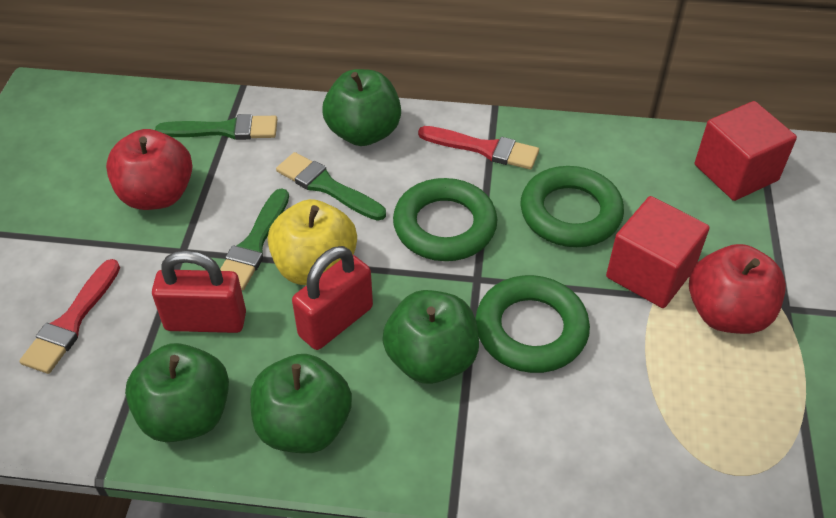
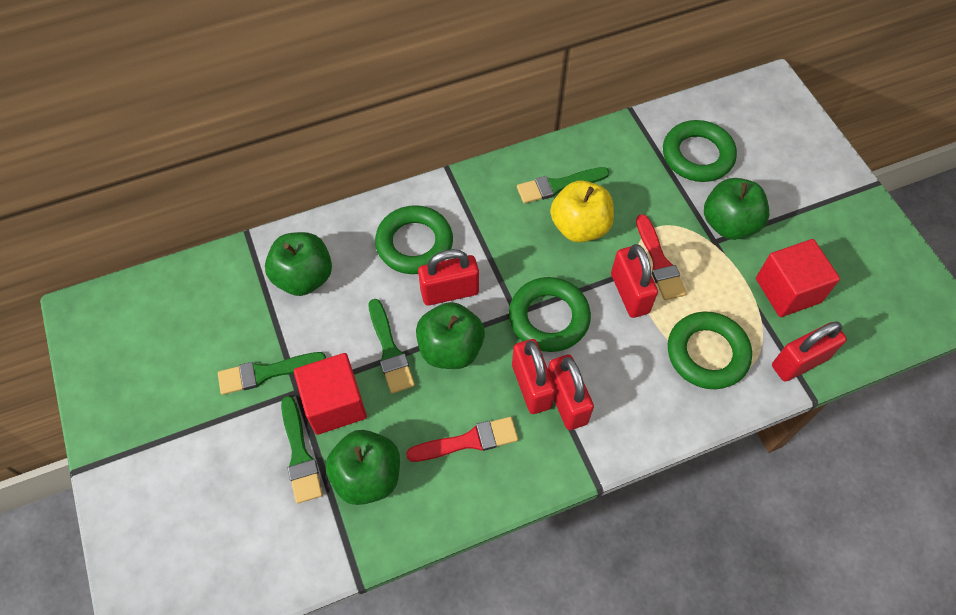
green brush: 3 -> 4
green ring: 3 -> 4
red apple: 2 -> 0
red padlock: 2 -> 5

